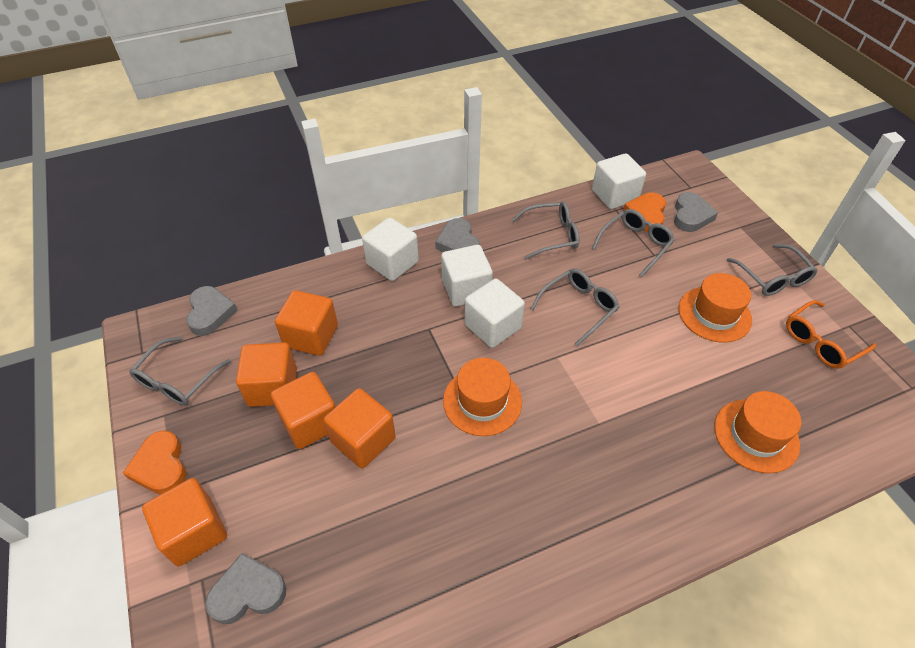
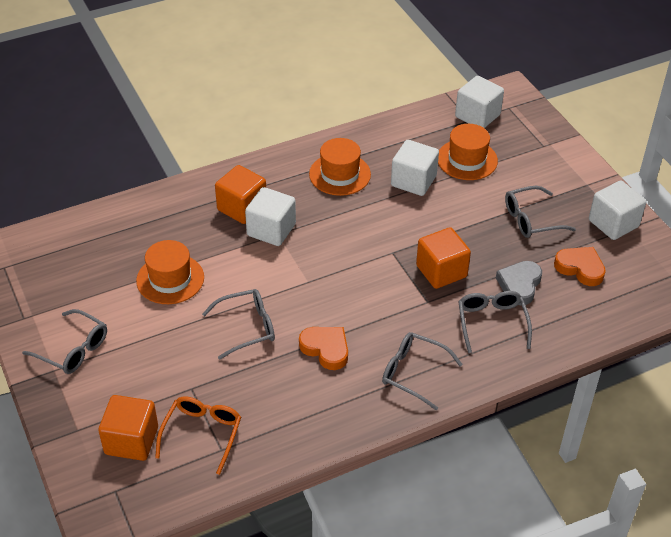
grey heart: 4 -> 1
orange cube: 5 -> 3

